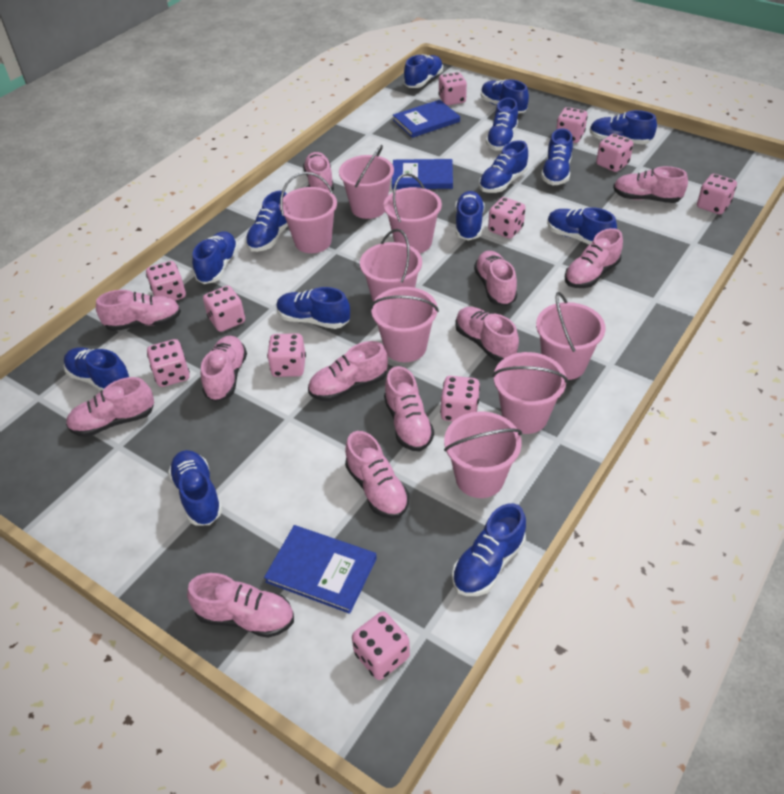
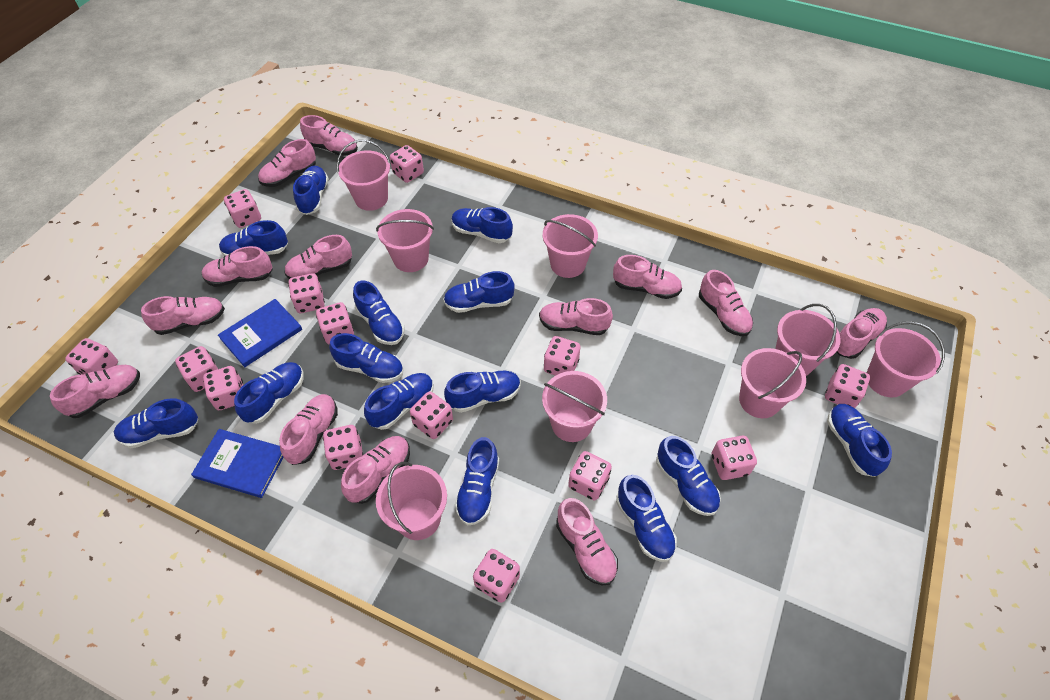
blue book: 3 -> 2
pink dice: 11 -> 14
pink shoe: 12 -> 13

